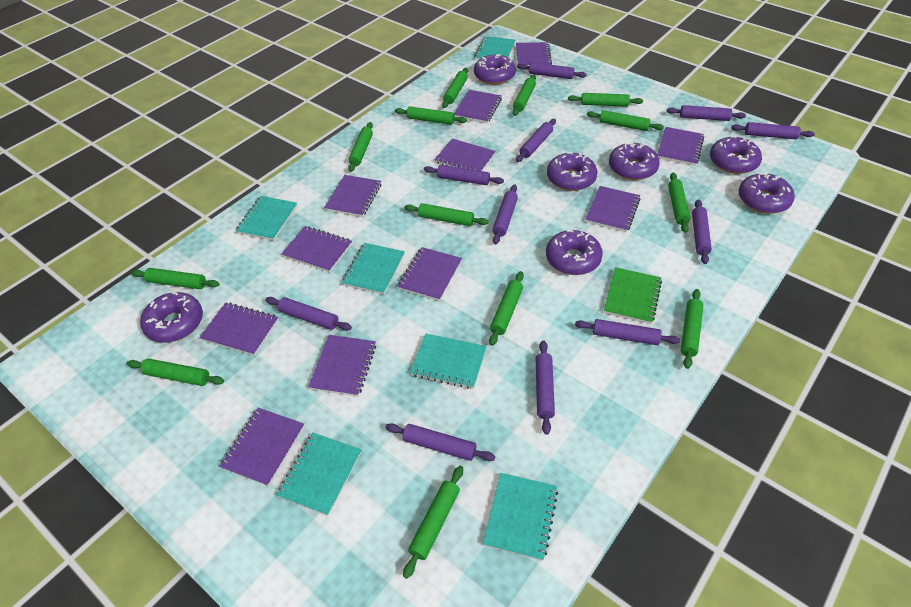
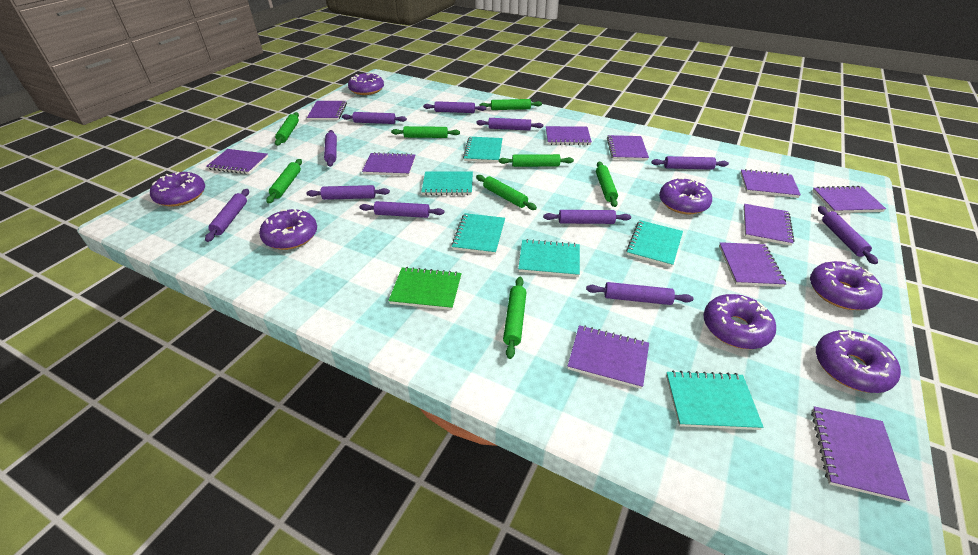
green rolling pin: 13 -> 8

